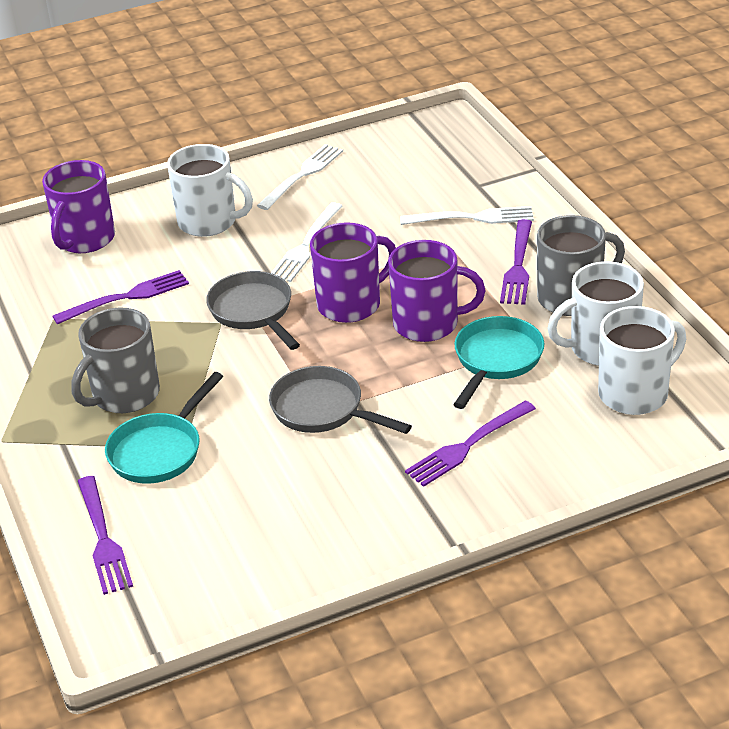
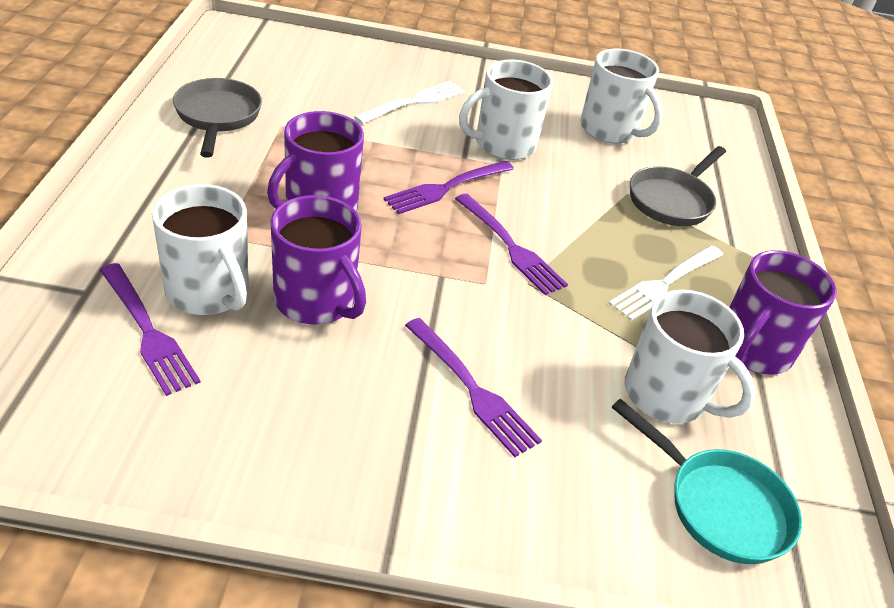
grey mug: 2 -> 0
turquoise pan: 2 -> 1
white fork: 3 -> 2
white mug: 3 -> 4

